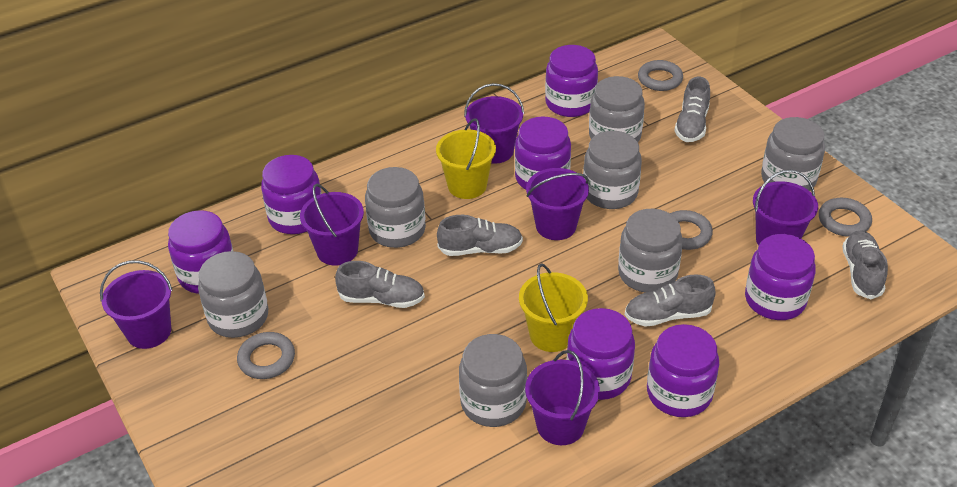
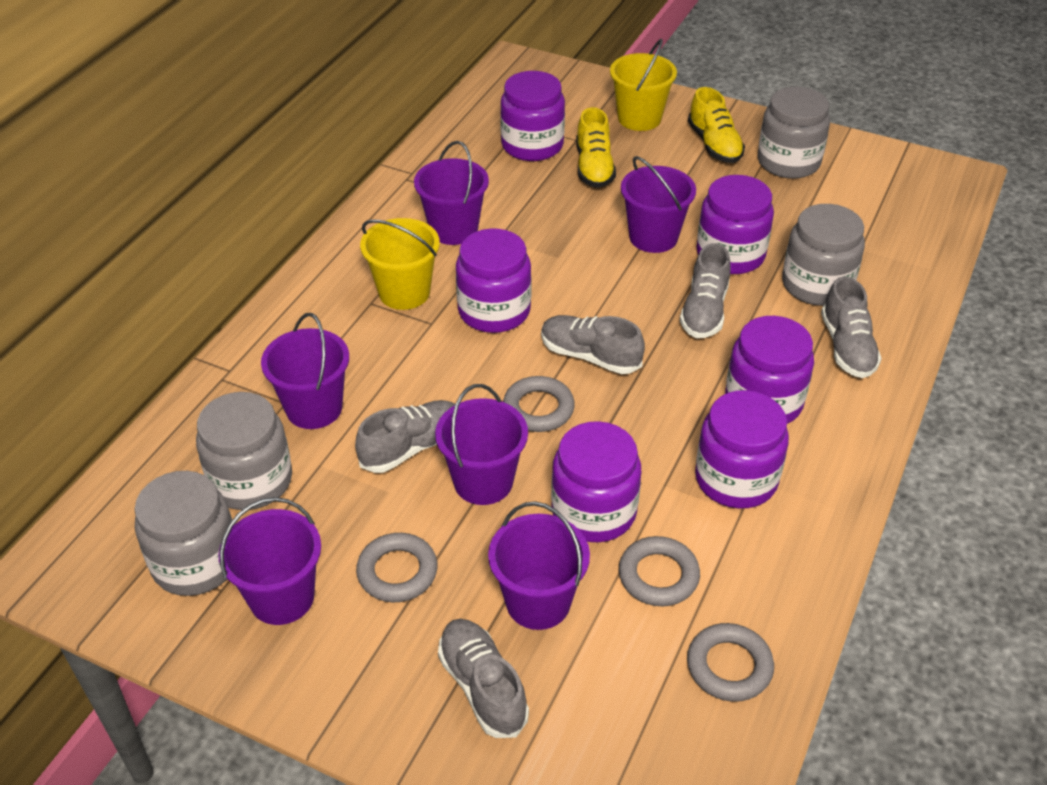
grey jar: 7 -> 4
purple jar: 7 -> 6
yellow shoe: 0 -> 2

